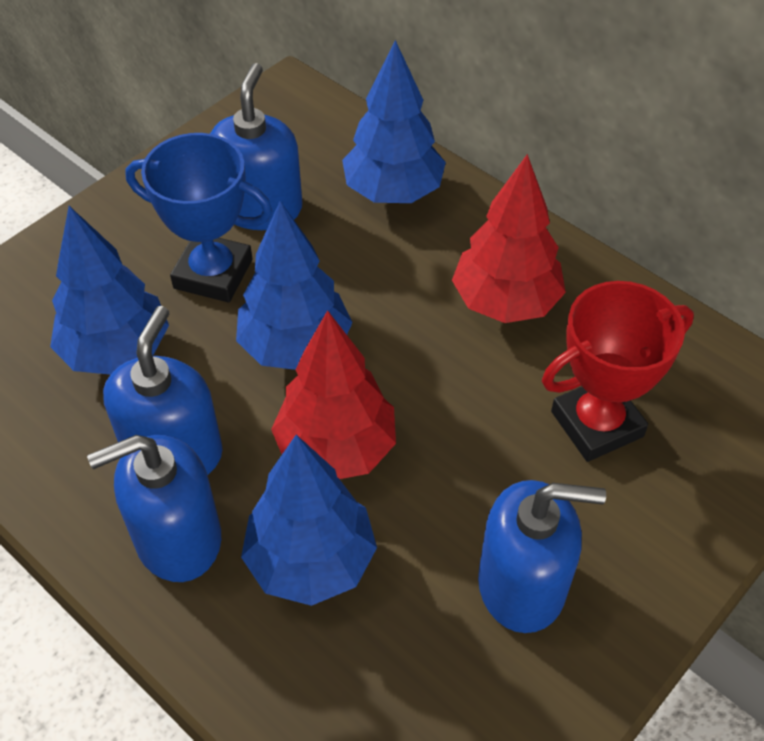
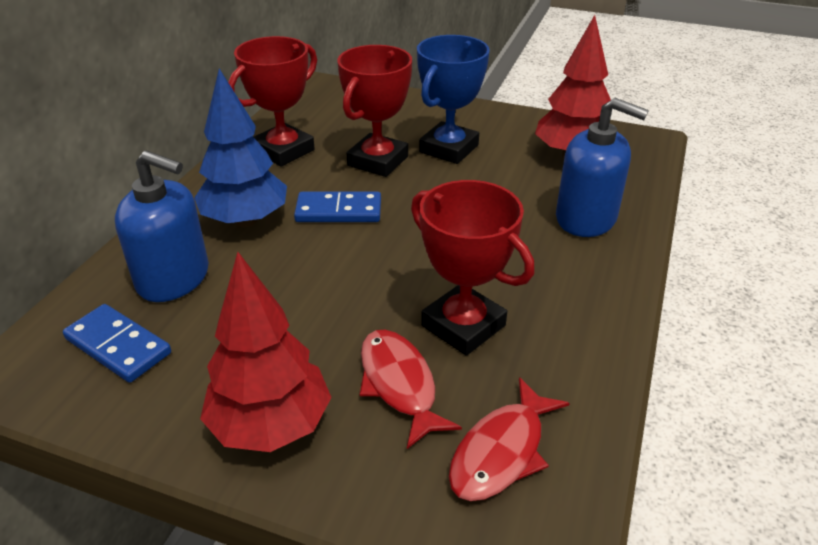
blue domino: 0 -> 2
blue soap dispenser: 4 -> 2
blue tree: 4 -> 1
red fish: 0 -> 2
red trophy: 1 -> 3

